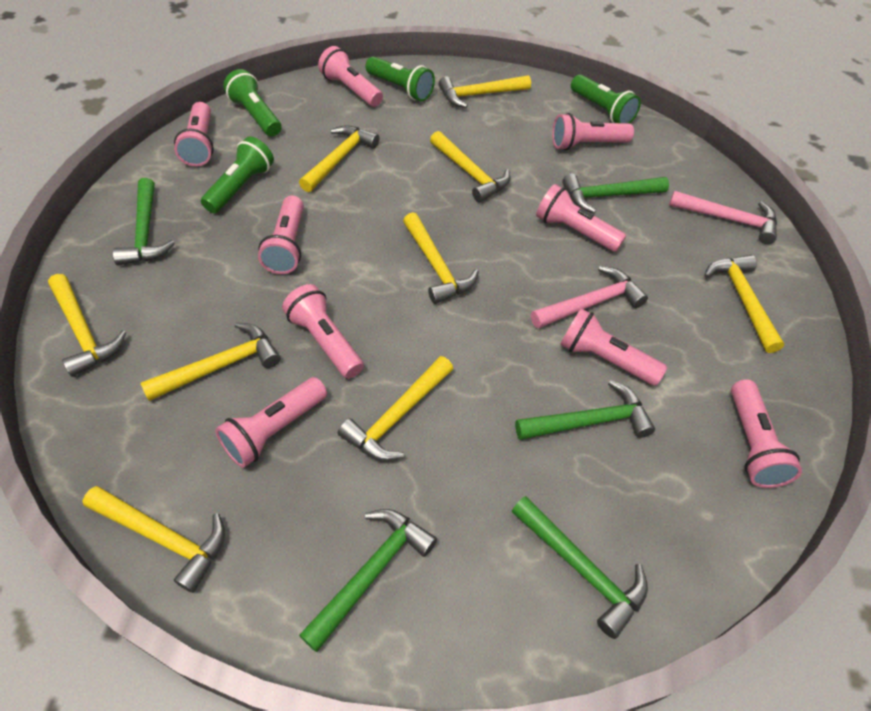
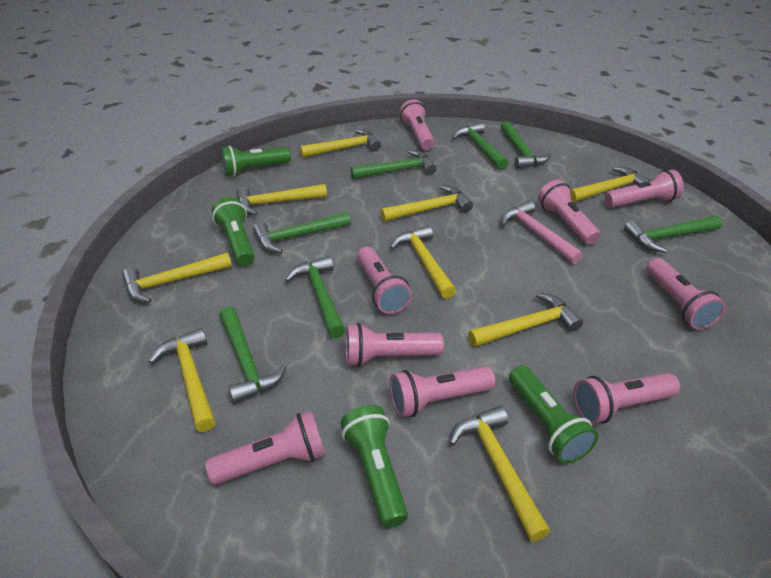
green hammer: 5 -> 7
pink hammer: 2 -> 1

